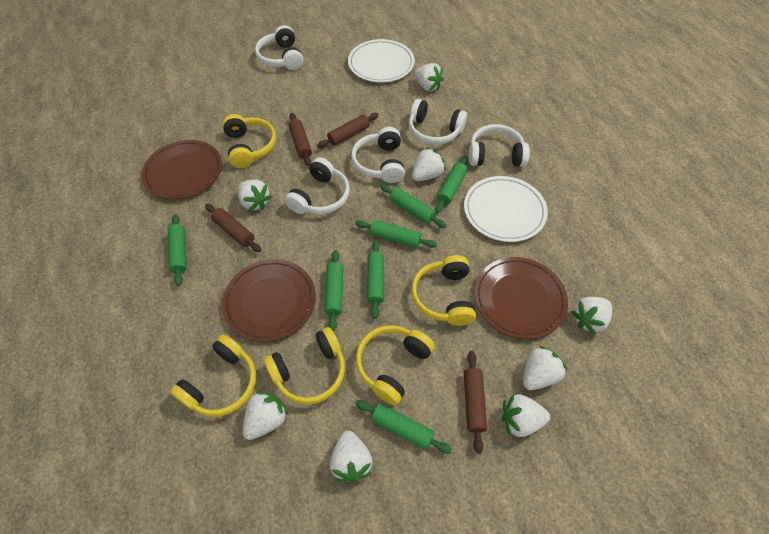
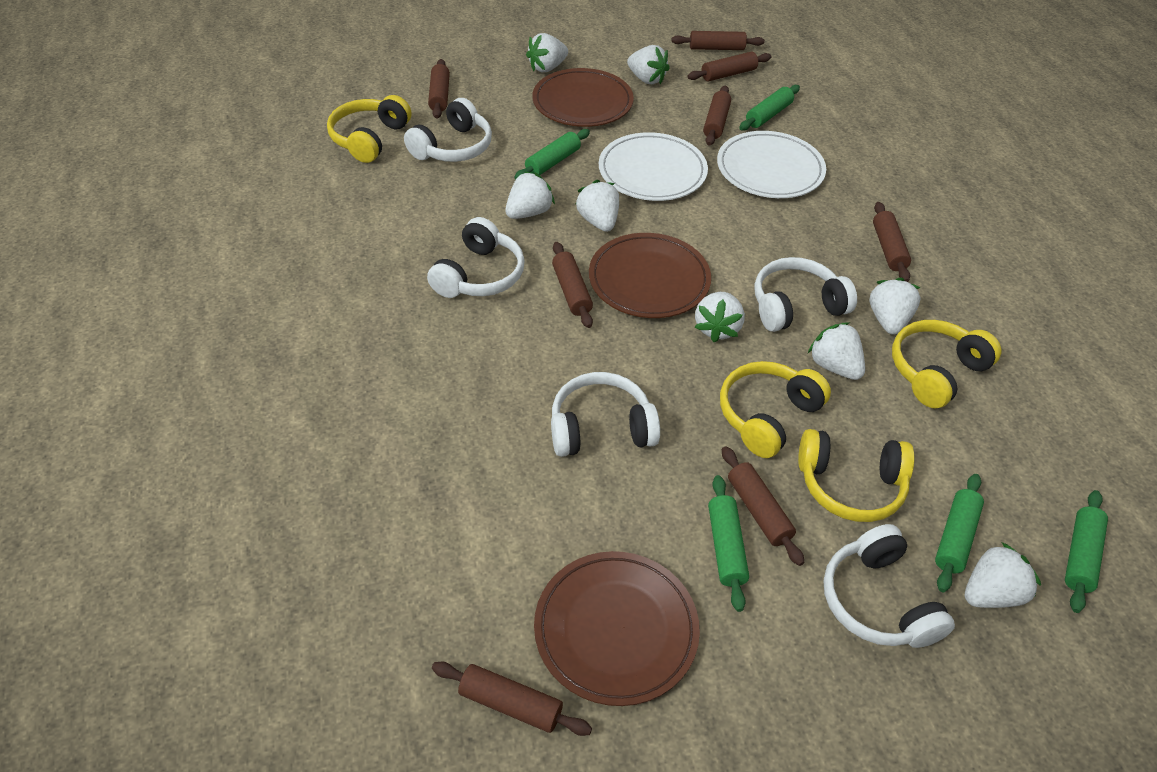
brown rolling pin: 4 -> 8
green rolling pin: 7 -> 5
yellow headphones: 5 -> 4

